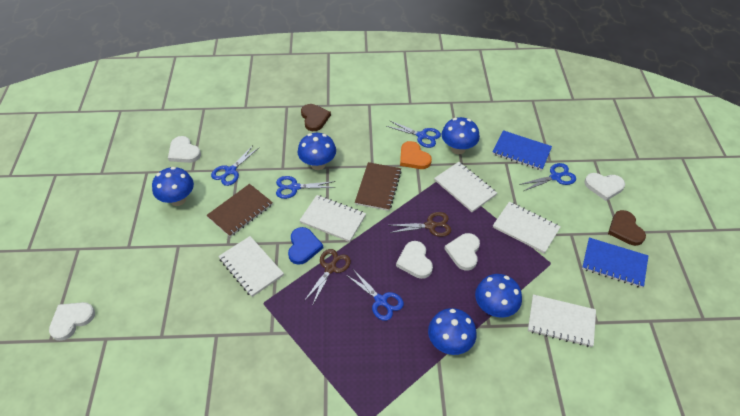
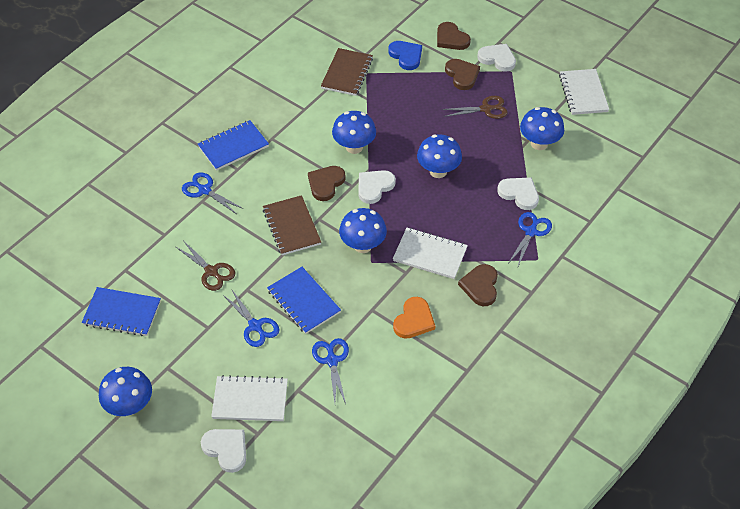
blue notebook: 2 -> 3
blue scissors: 5 -> 4
brown heart: 2 -> 4
white heart: 5 -> 4
white notebook: 5 -> 3

